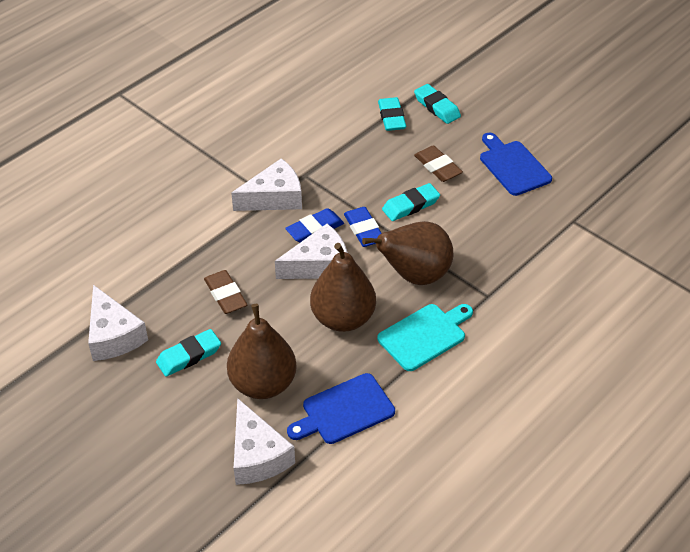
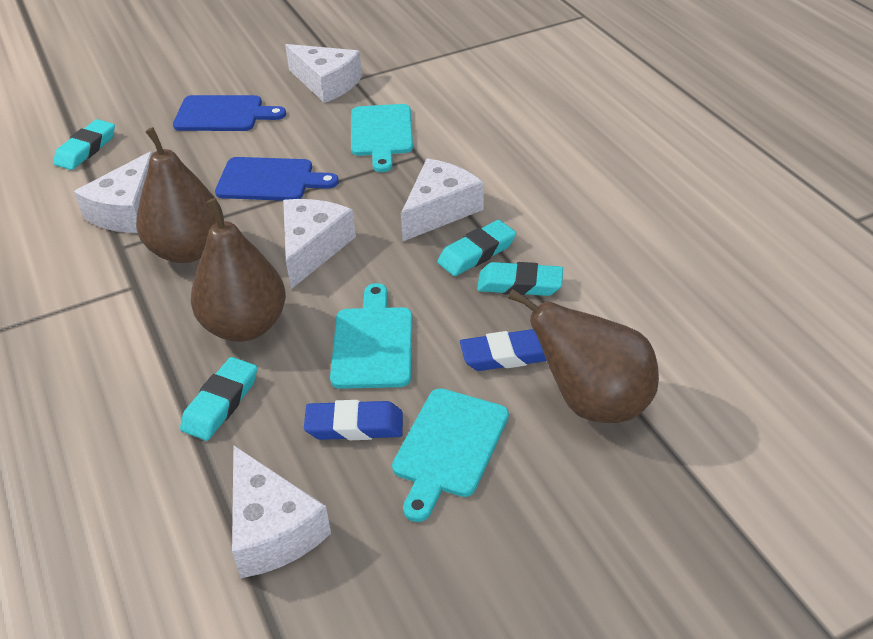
brown eraser: 2 -> 0
turquoise cutting board: 1 -> 3
white cheese: 4 -> 5

